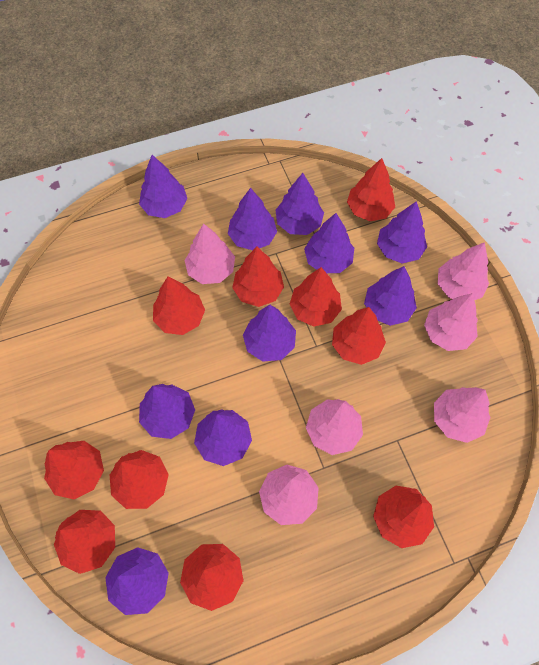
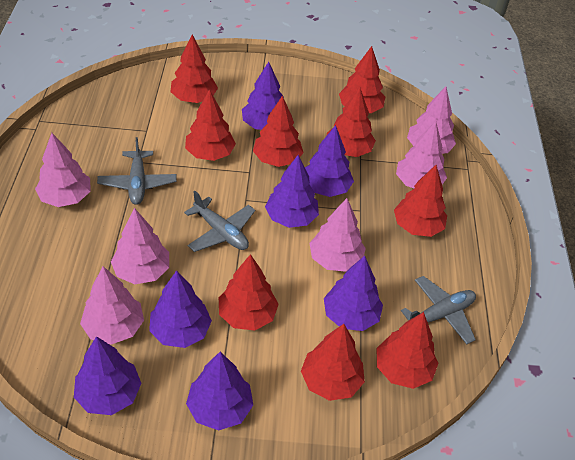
grey plane: 0 -> 3
purple tree: 10 -> 7
red tree: 10 -> 9

